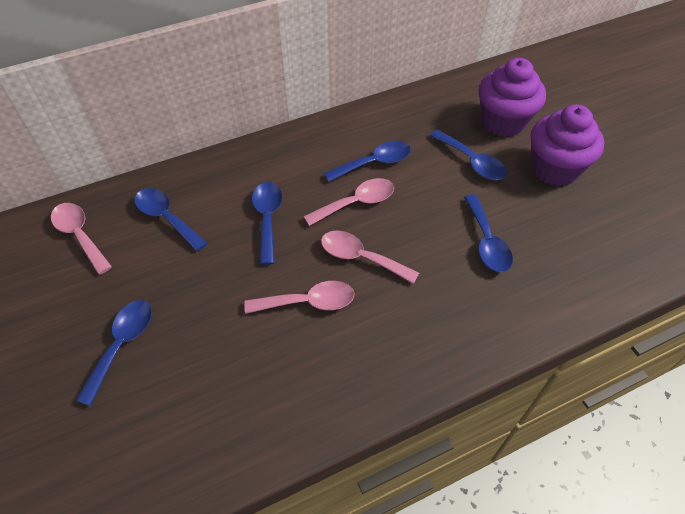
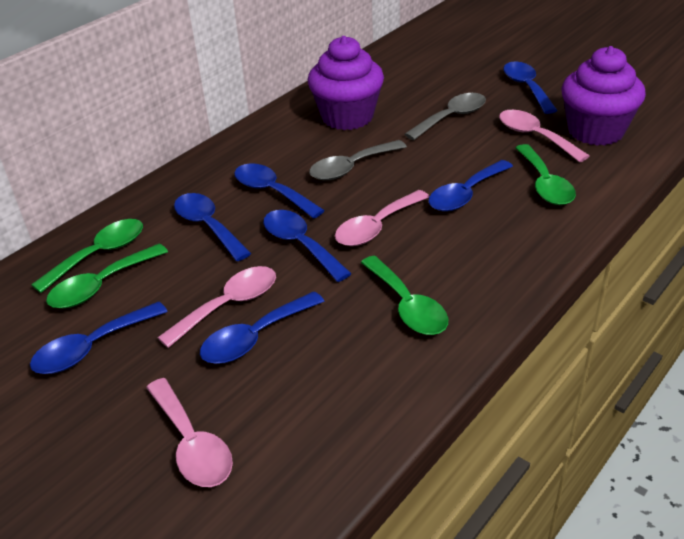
blue spoon: 6 -> 7
green spoon: 0 -> 4
grey spoon: 0 -> 2

